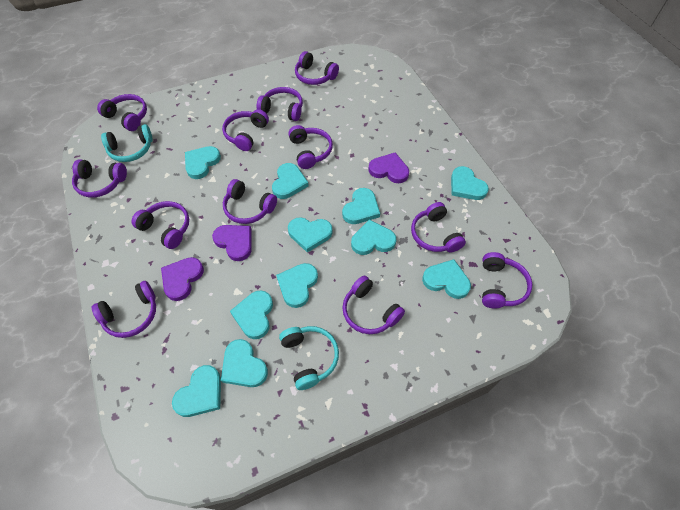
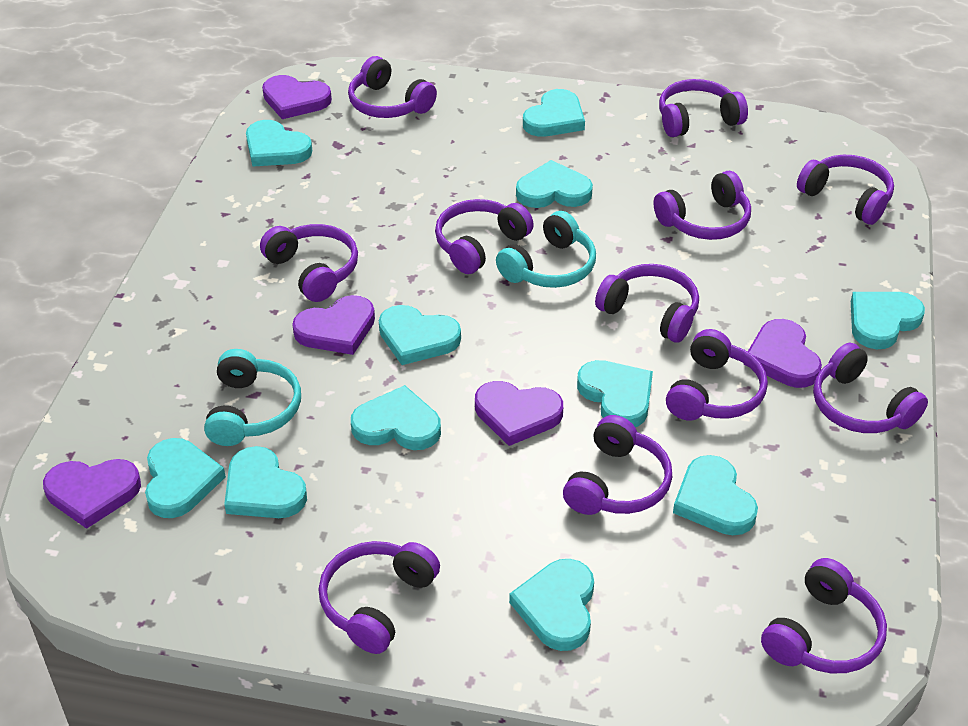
purple heart: 3 -> 5

